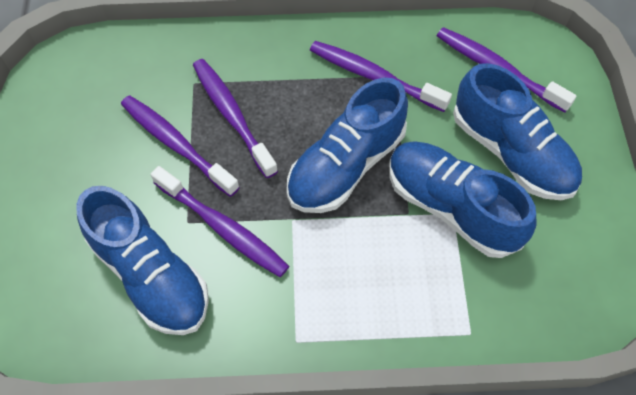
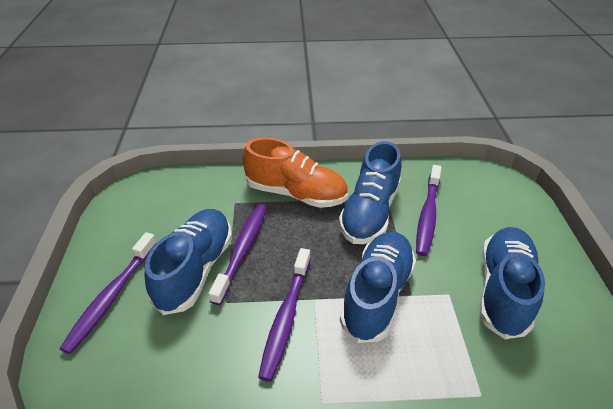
orange shoe: 0 -> 1
purple toothbrush: 5 -> 4

